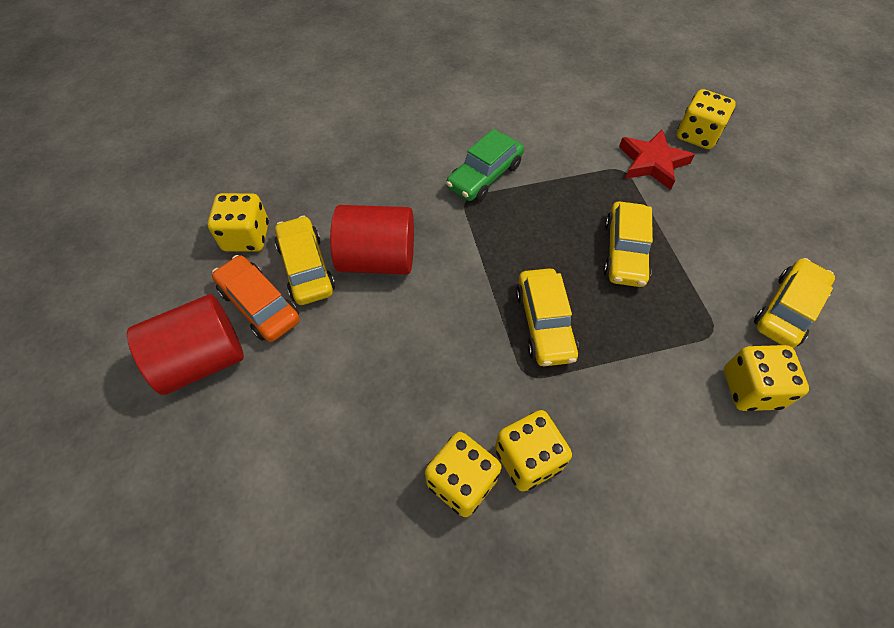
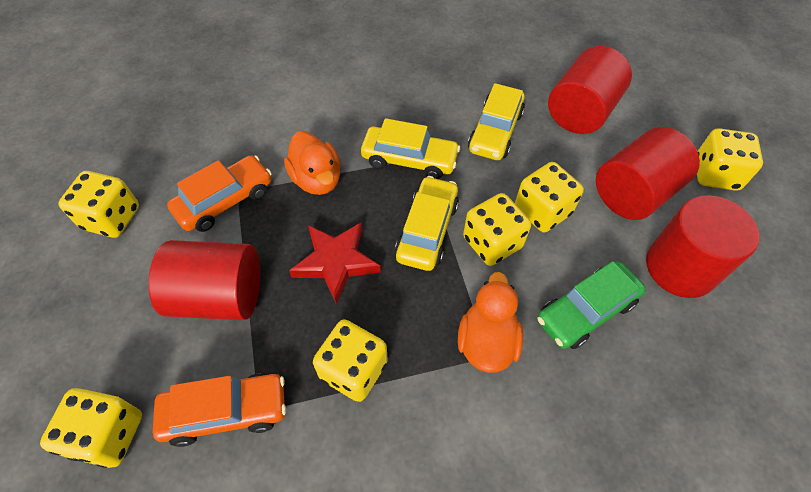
orange car: 1 -> 2
orange duck: 0 -> 2
red cylinder: 2 -> 4
yellow car: 4 -> 3
yellow dice: 5 -> 6

